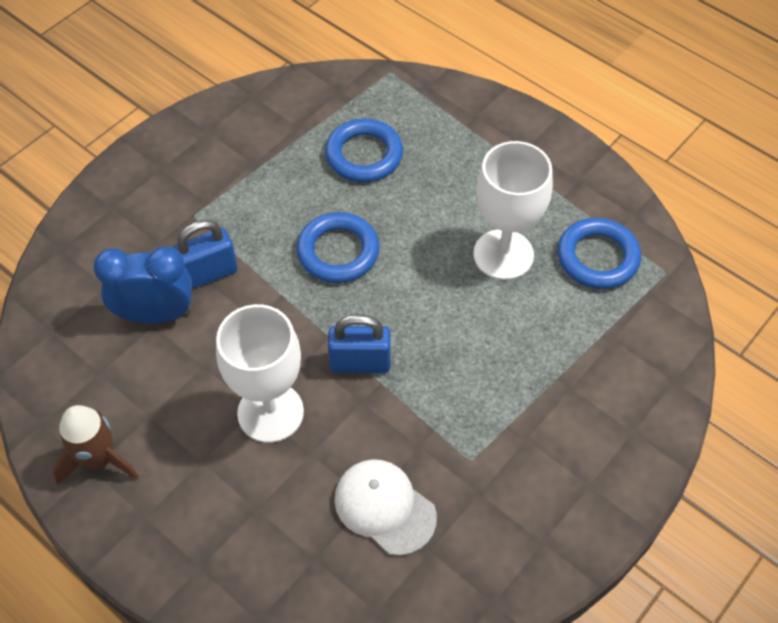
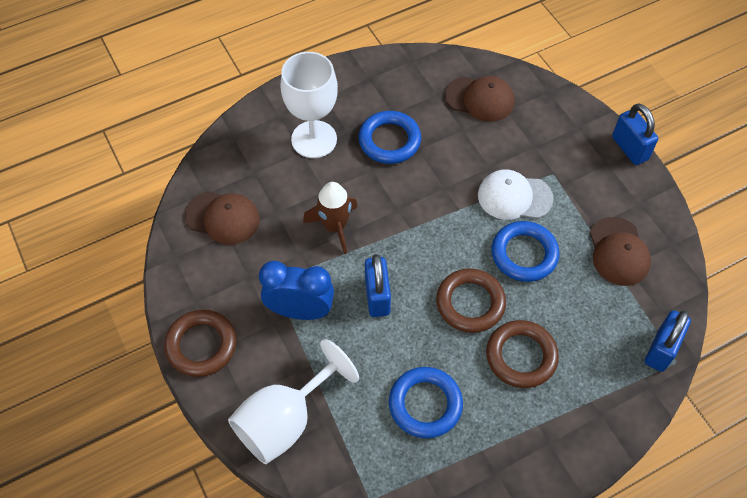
blue padlock: 2 -> 3
brown cap: 0 -> 3
brown ring: 0 -> 3

